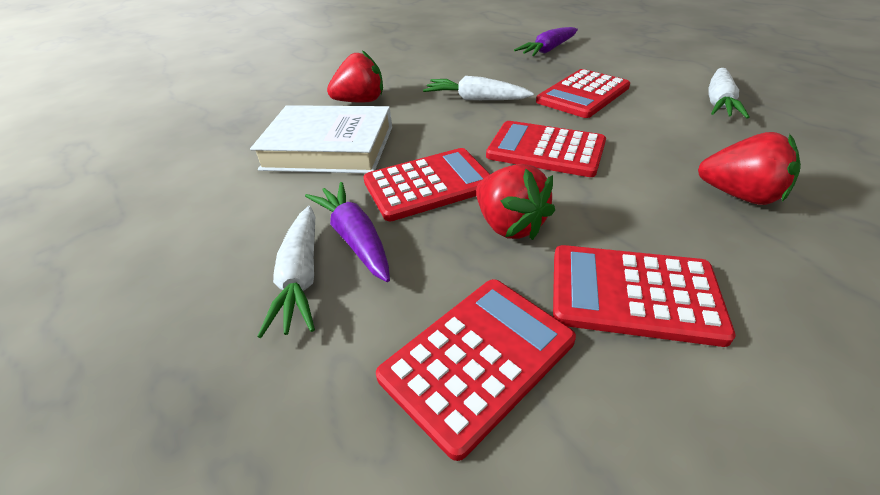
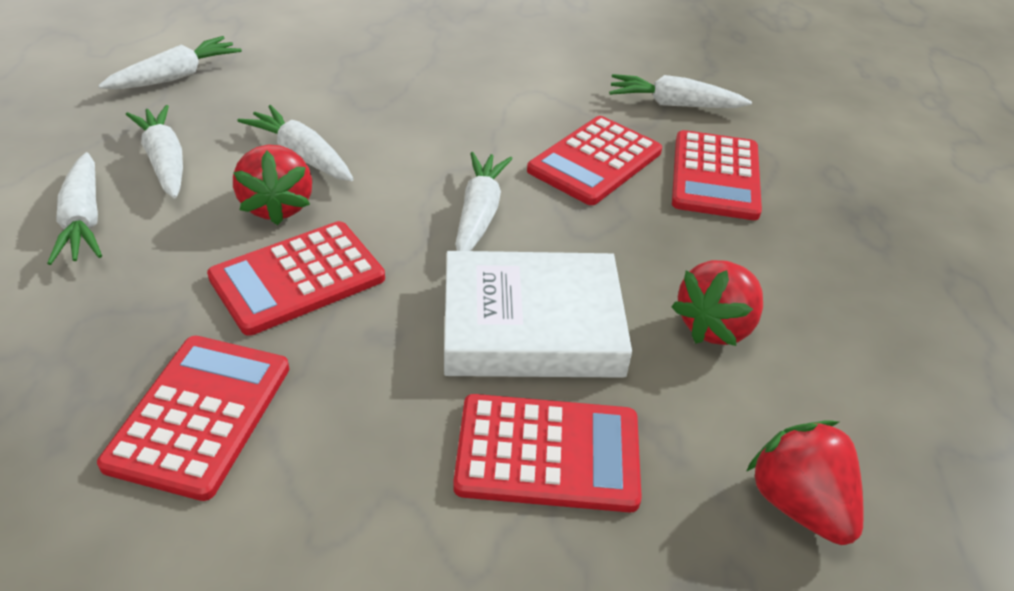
purple carrot: 2 -> 0
white carrot: 3 -> 6

